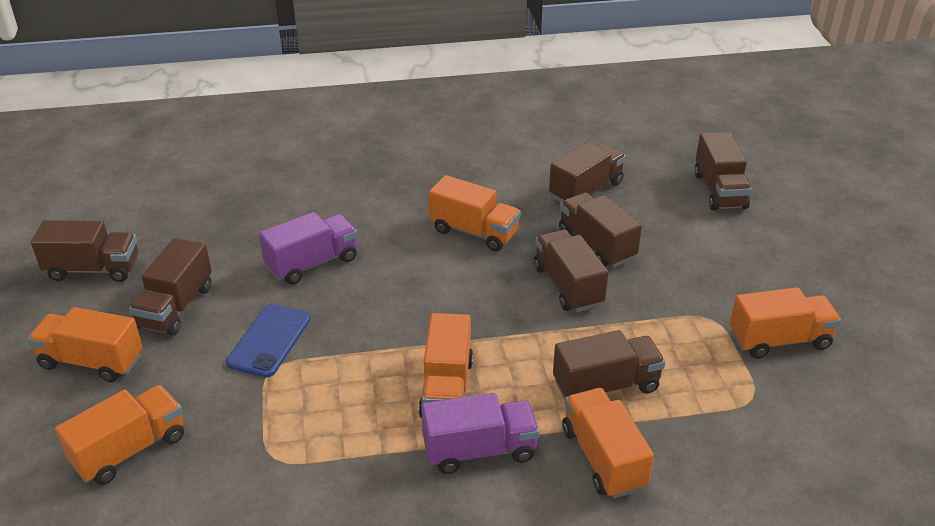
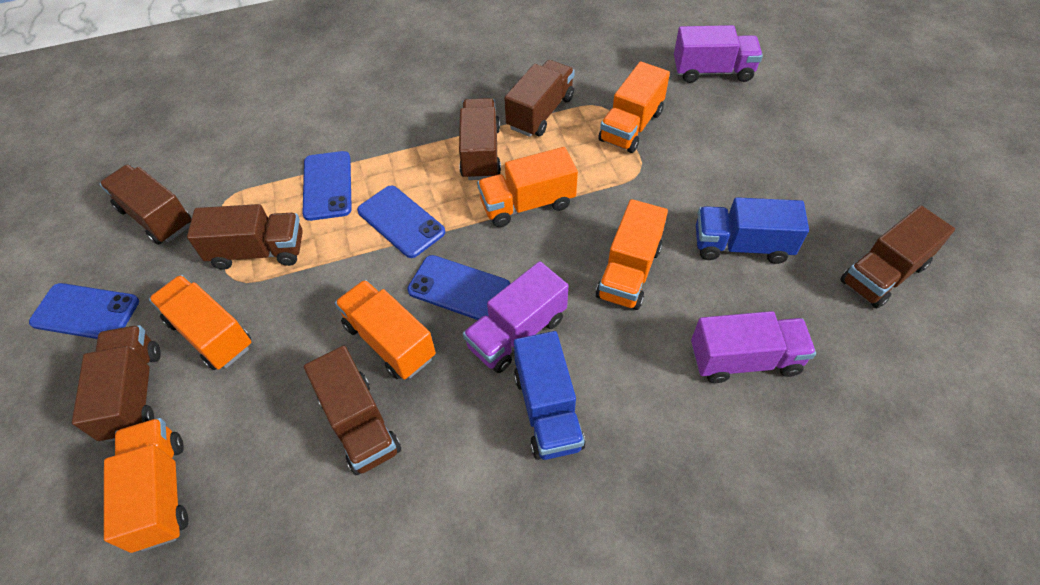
blue phone: 1 -> 4
blue truck: 0 -> 2
purple truck: 2 -> 3

